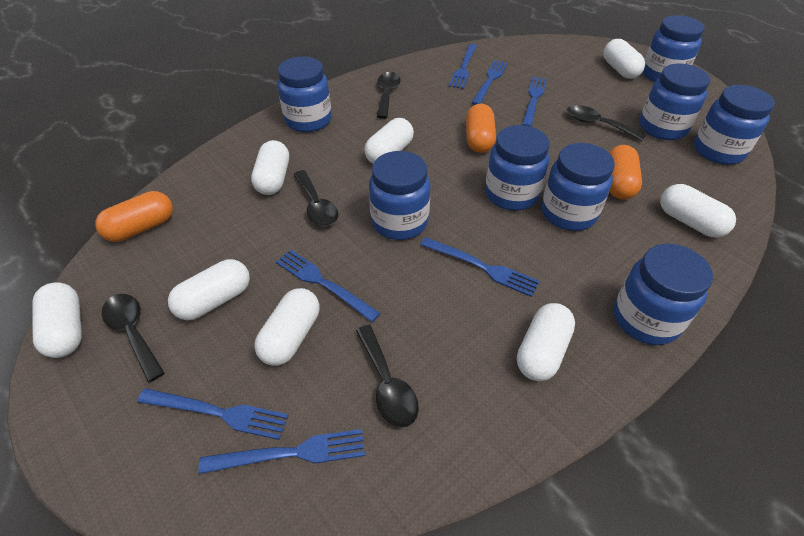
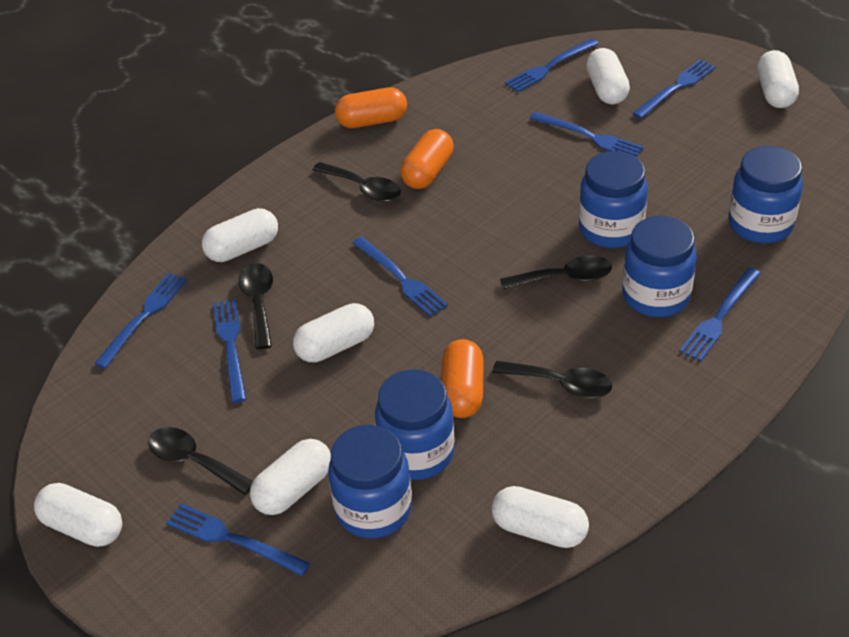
blue fork: 7 -> 8
blue jar: 8 -> 5
white capsule: 8 -> 7

